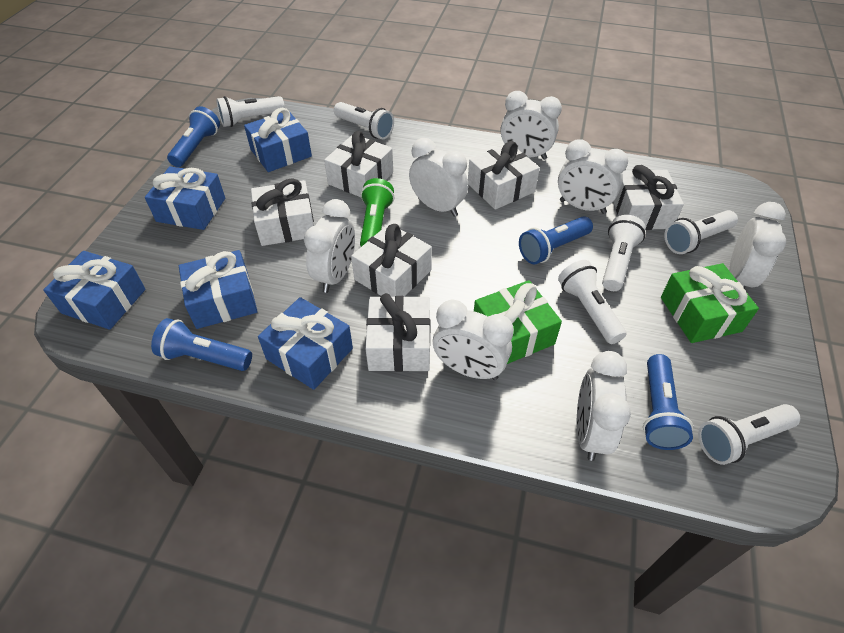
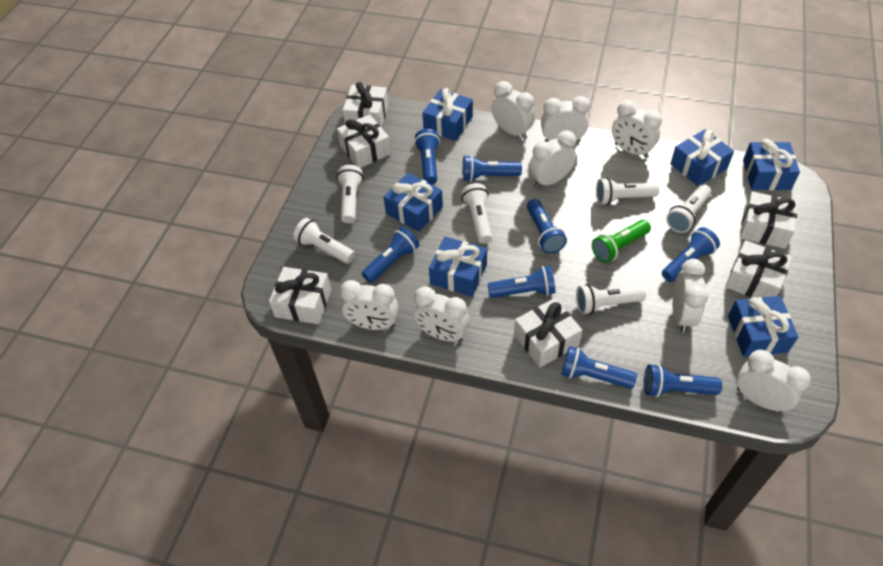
blue flashlight: 4 -> 8
blue gift: 5 -> 6
green gift: 2 -> 0
white clock: 7 -> 8

